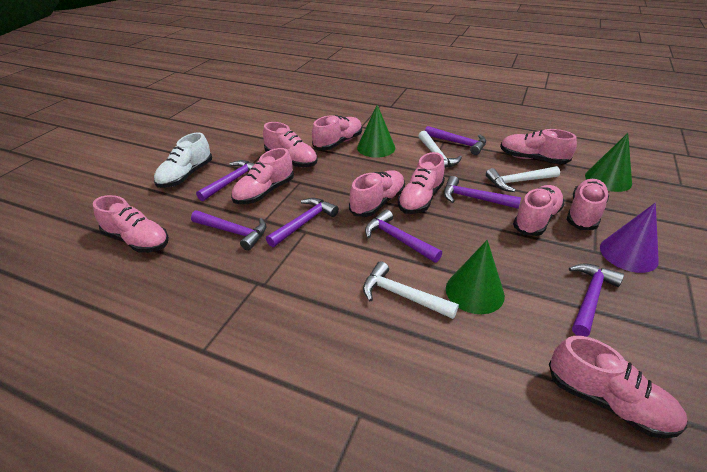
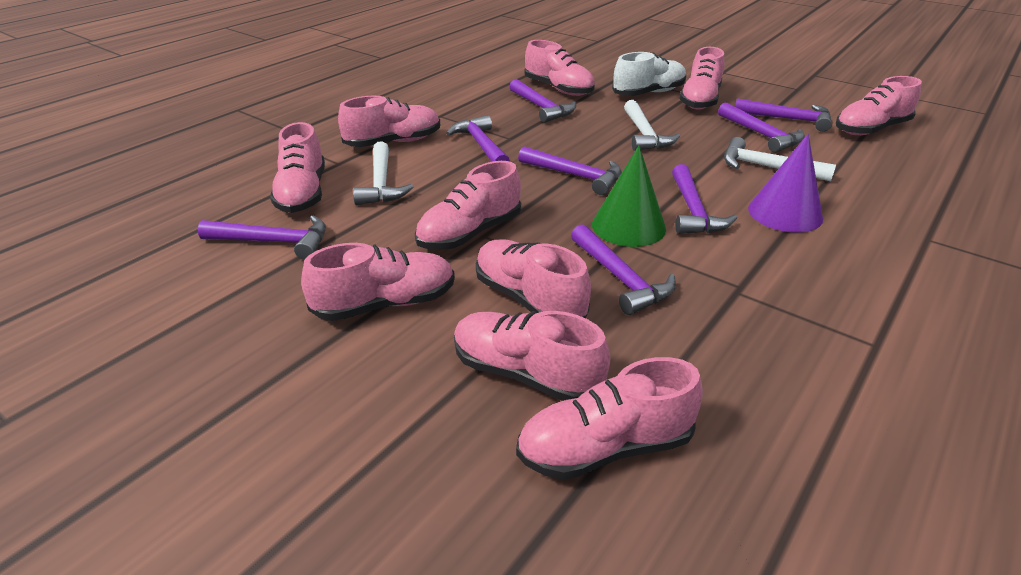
green cone: 3 -> 1
purple hammer: 7 -> 8

